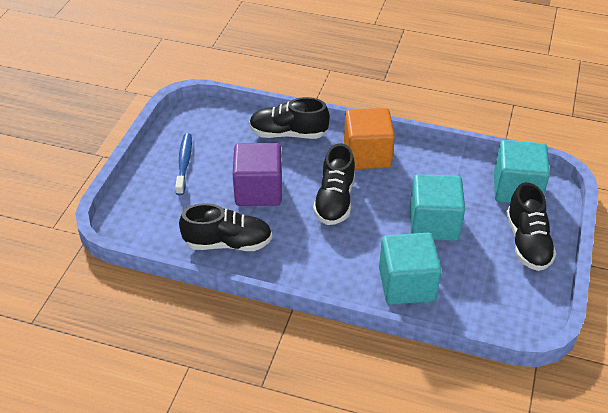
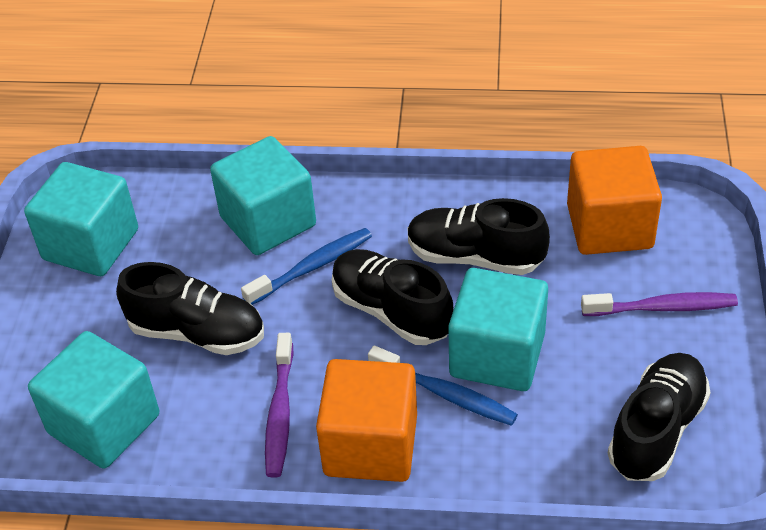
blue toothbrush: 1 -> 2
orange cube: 1 -> 2
purple cube: 1 -> 0
purple toothbrush: 0 -> 2
turquoise cube: 3 -> 4

